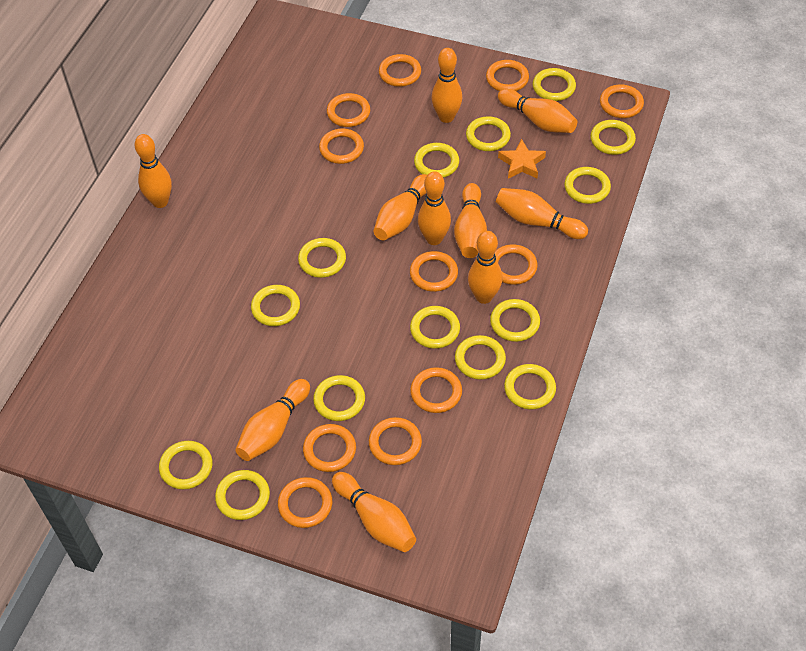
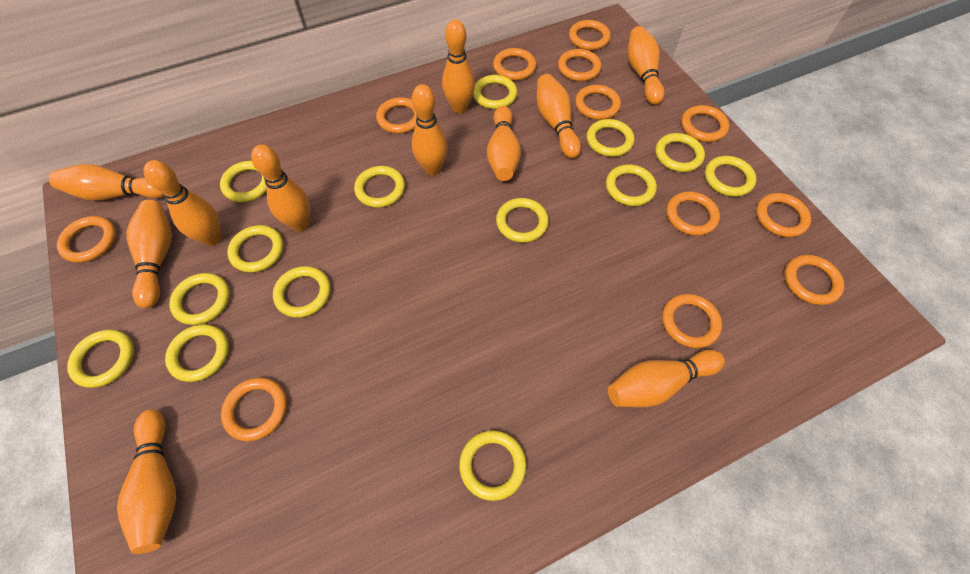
orange bowling pin: 10 -> 11
orange ring: 11 -> 12
orange star: 1 -> 0

